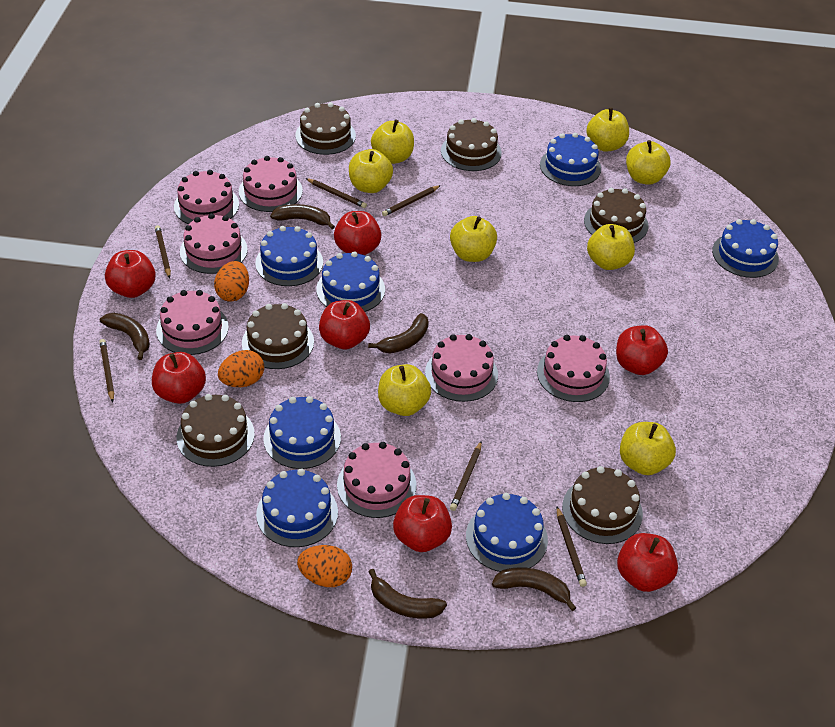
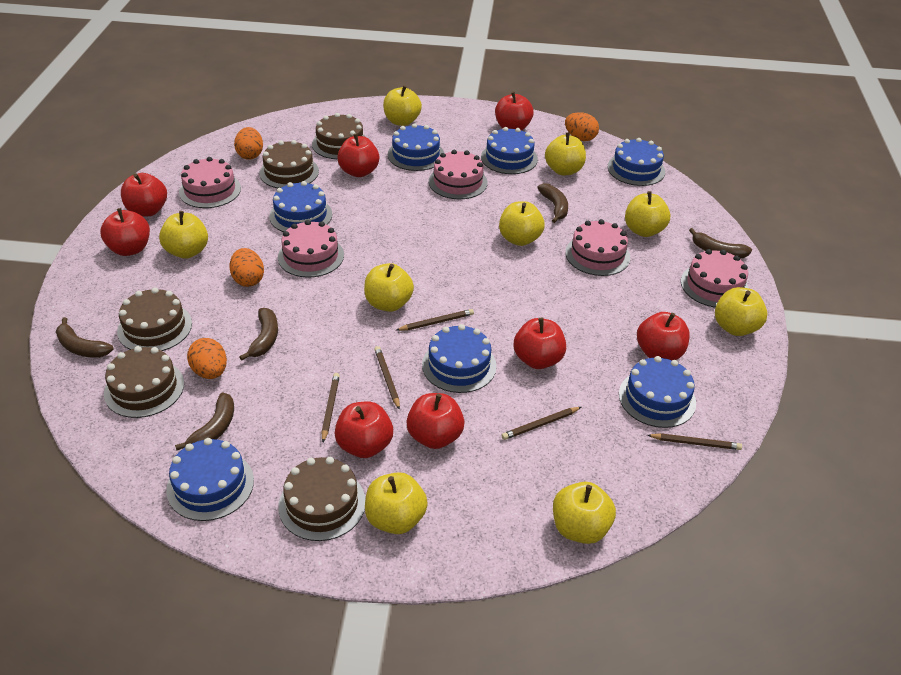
brown cake: 6 -> 5
brown pencil: 6 -> 5
orange egg: 3 -> 4
pink cake: 7 -> 5
red apple: 7 -> 8
yellow apple: 8 -> 9

